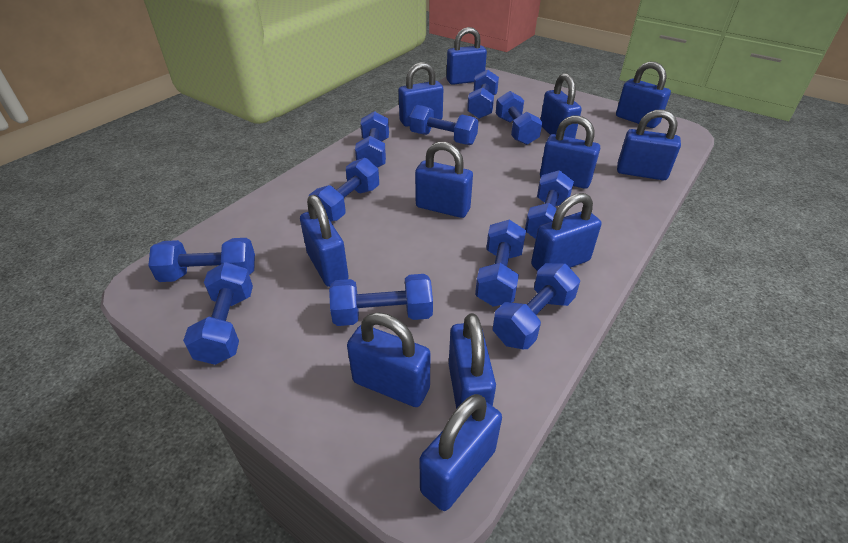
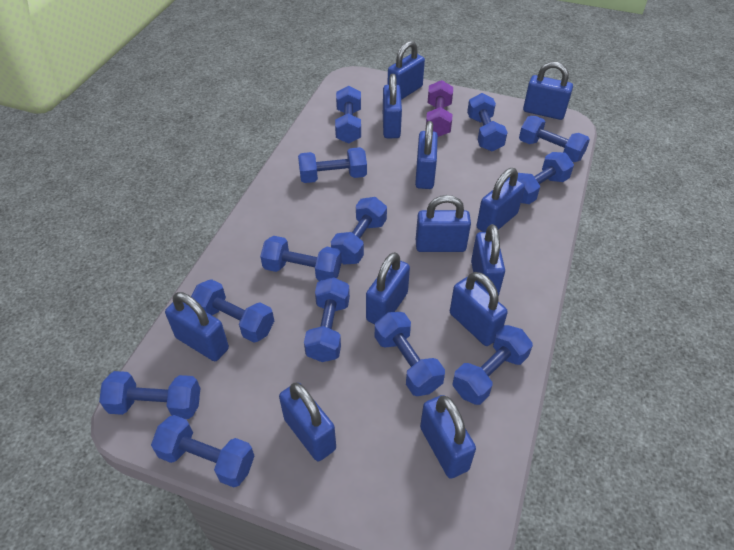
blue dumbbell: 11 -> 13
purple dumbbell: 0 -> 1

